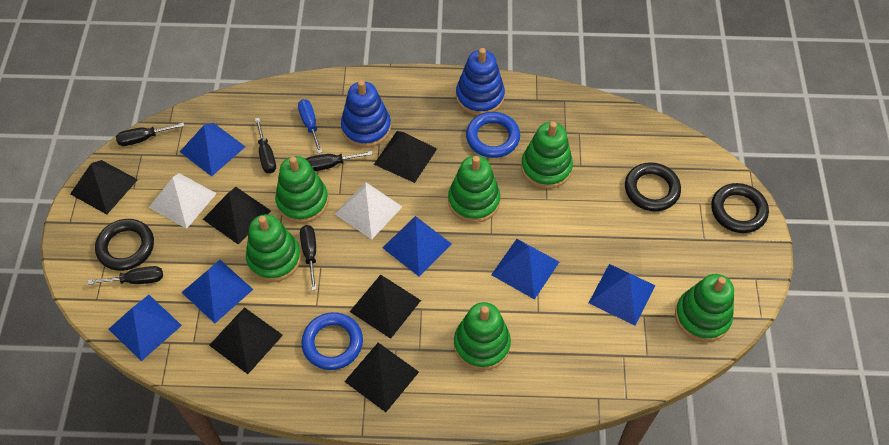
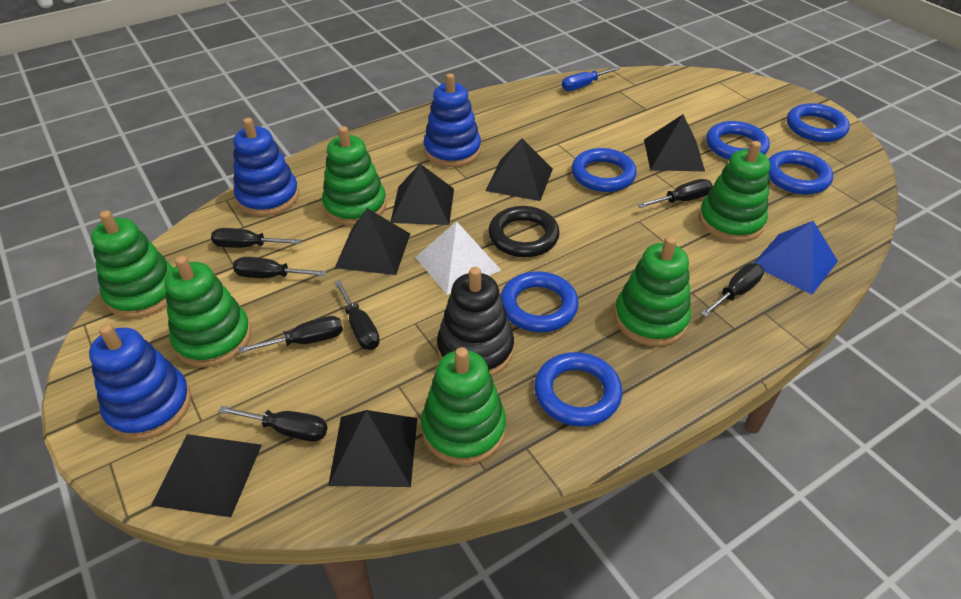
black ring: 3 -> 1
black screwdriver: 5 -> 7
black stacking toy: 0 -> 1
blue pyramid: 6 -> 1
blue ring: 2 -> 6
blue stacking toy: 2 -> 3
white pyramid: 2 -> 1

